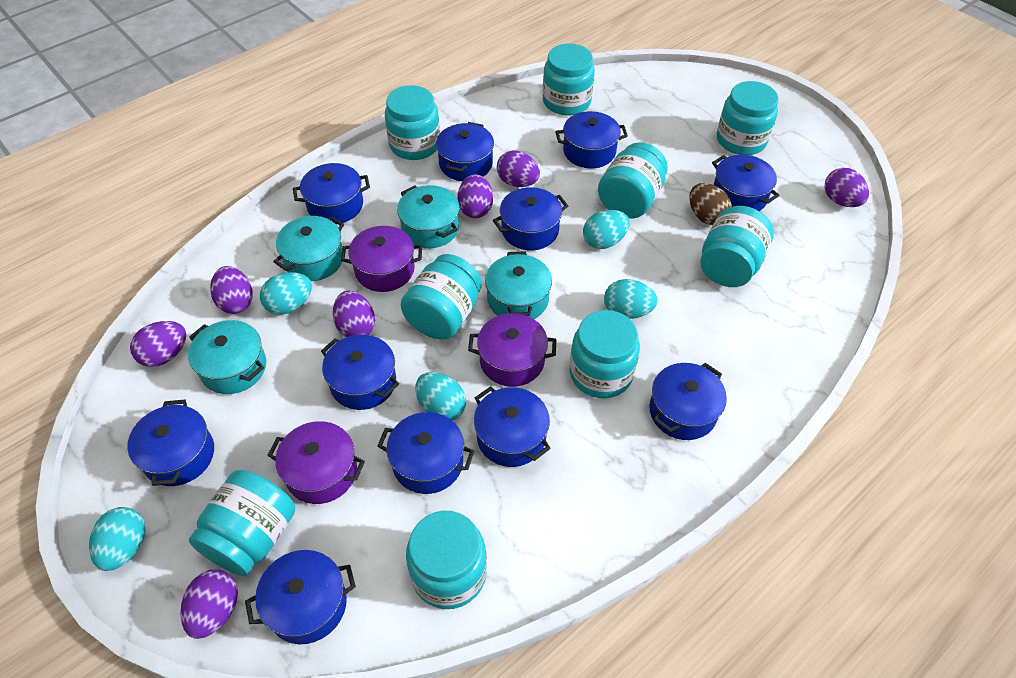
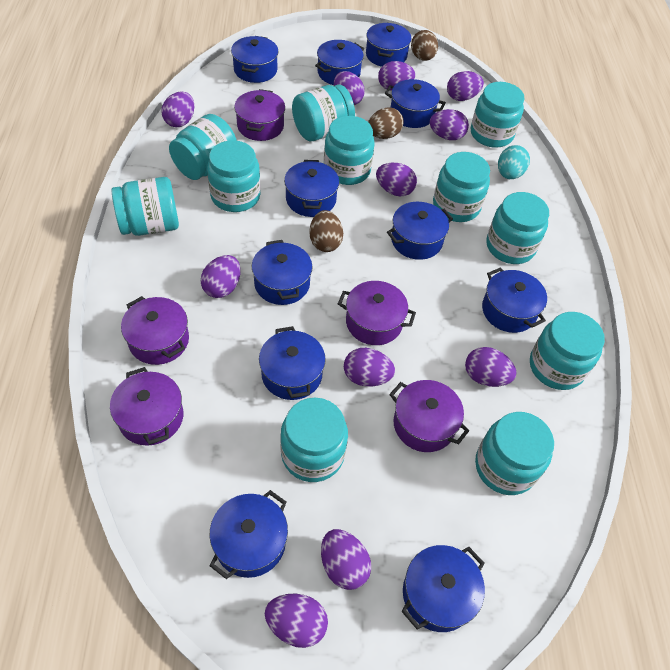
brown egg: 1 -> 3
purple egg: 7 -> 11
purple pot: 3 -> 5
turquoise egg: 5 -> 1
turquoise jar: 9 -> 11
turquoise pot: 4 -> 0

